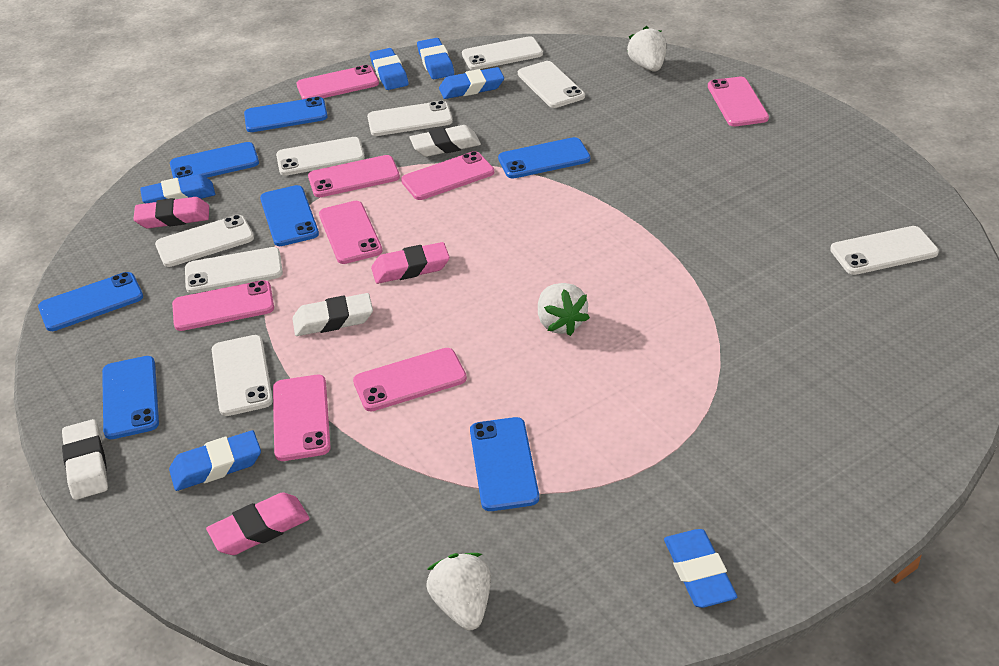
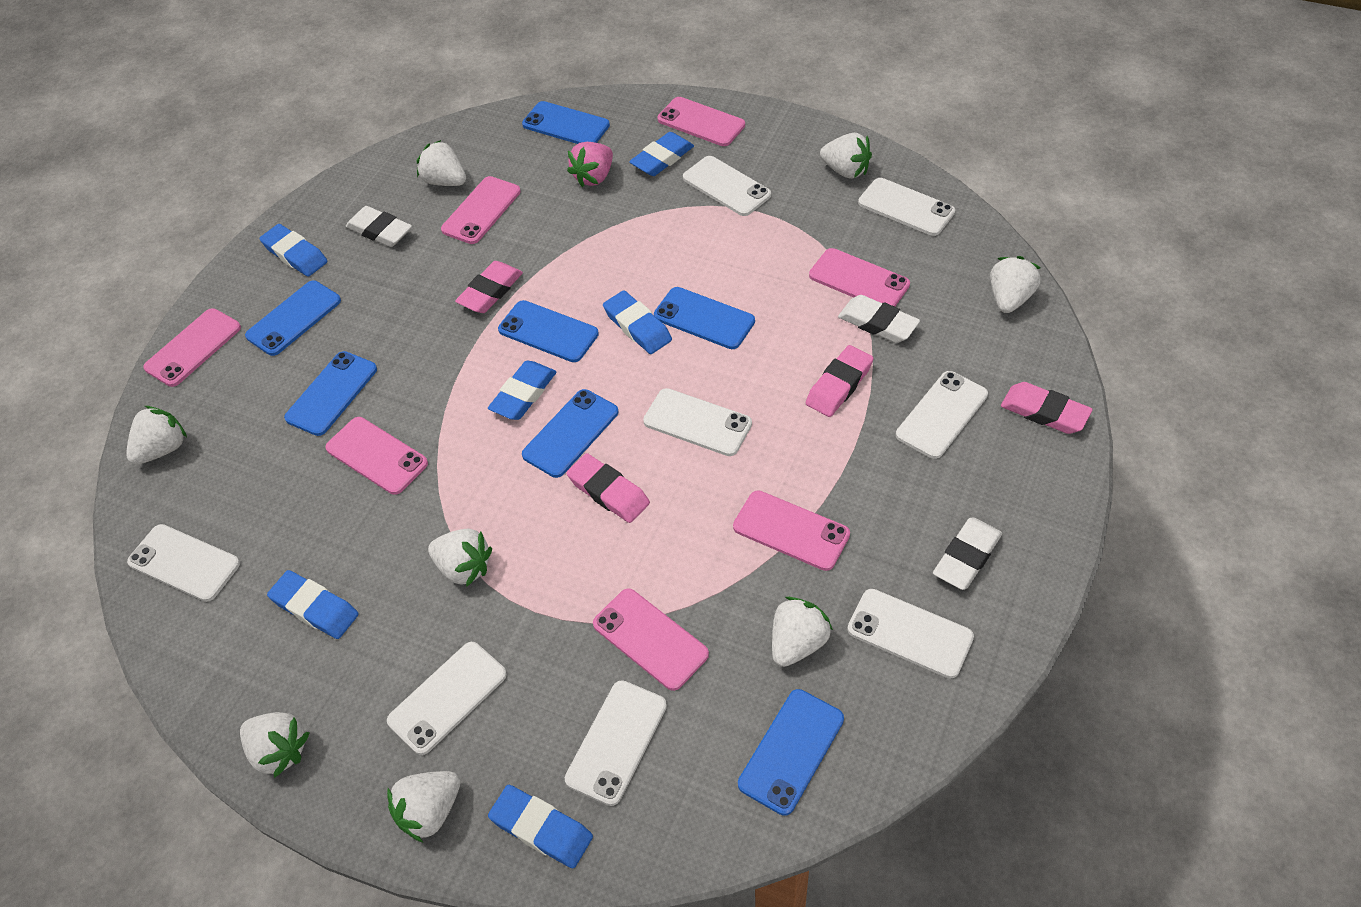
pink eraser: 3 -> 4
pink phone: 8 -> 7
pink strawberry: 0 -> 1
white strawberry: 3 -> 8

